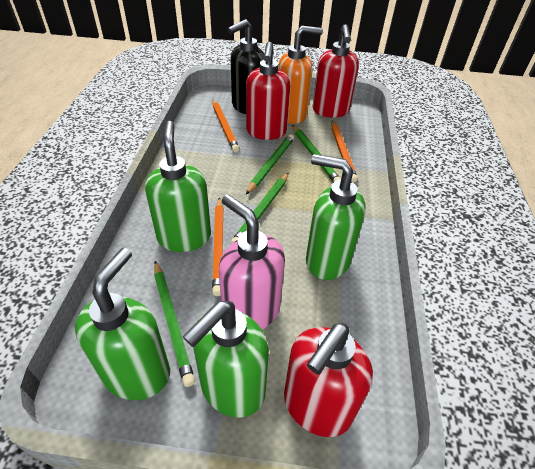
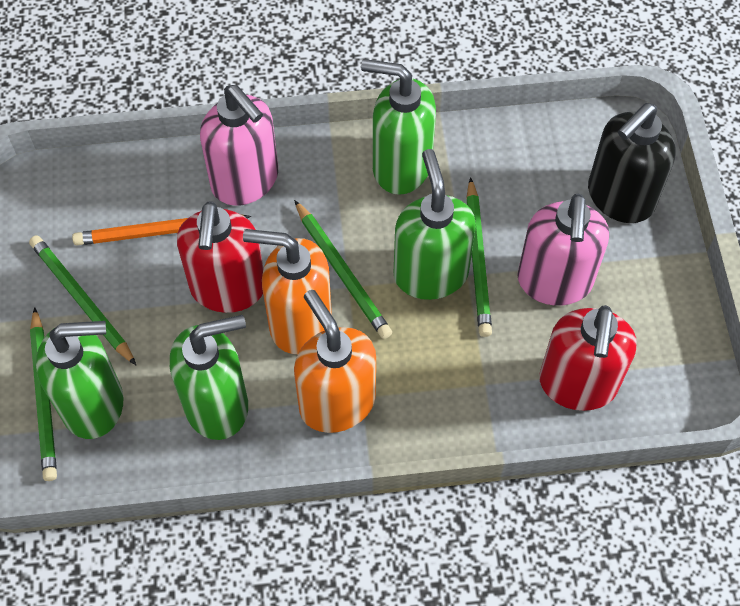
orange pencil: 3 -> 1
orange soap dispenser: 1 -> 2
pink soap dispenser: 1 -> 2
red soap dispenser: 3 -> 2

